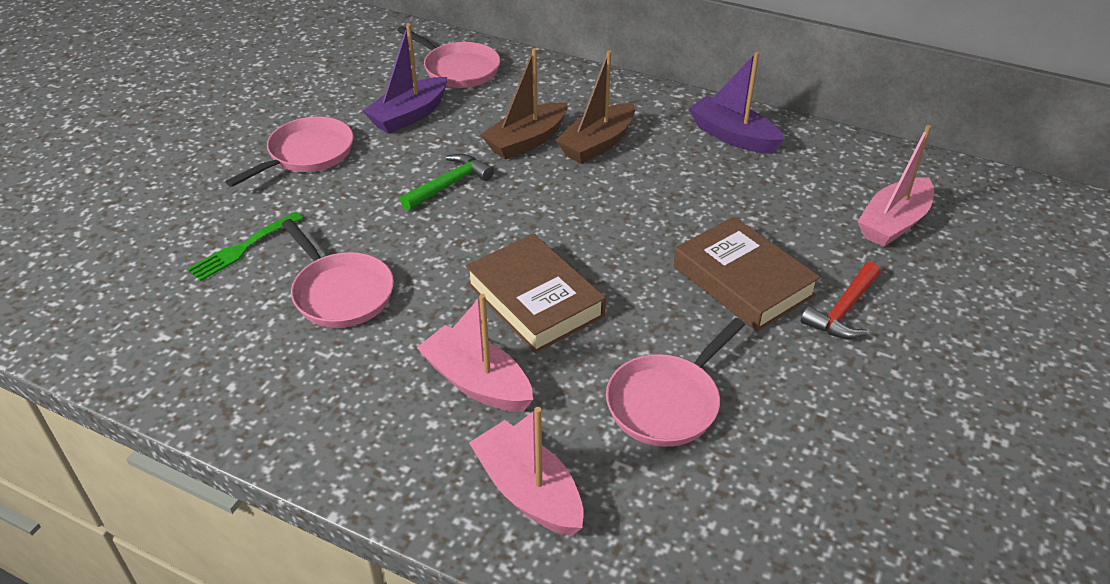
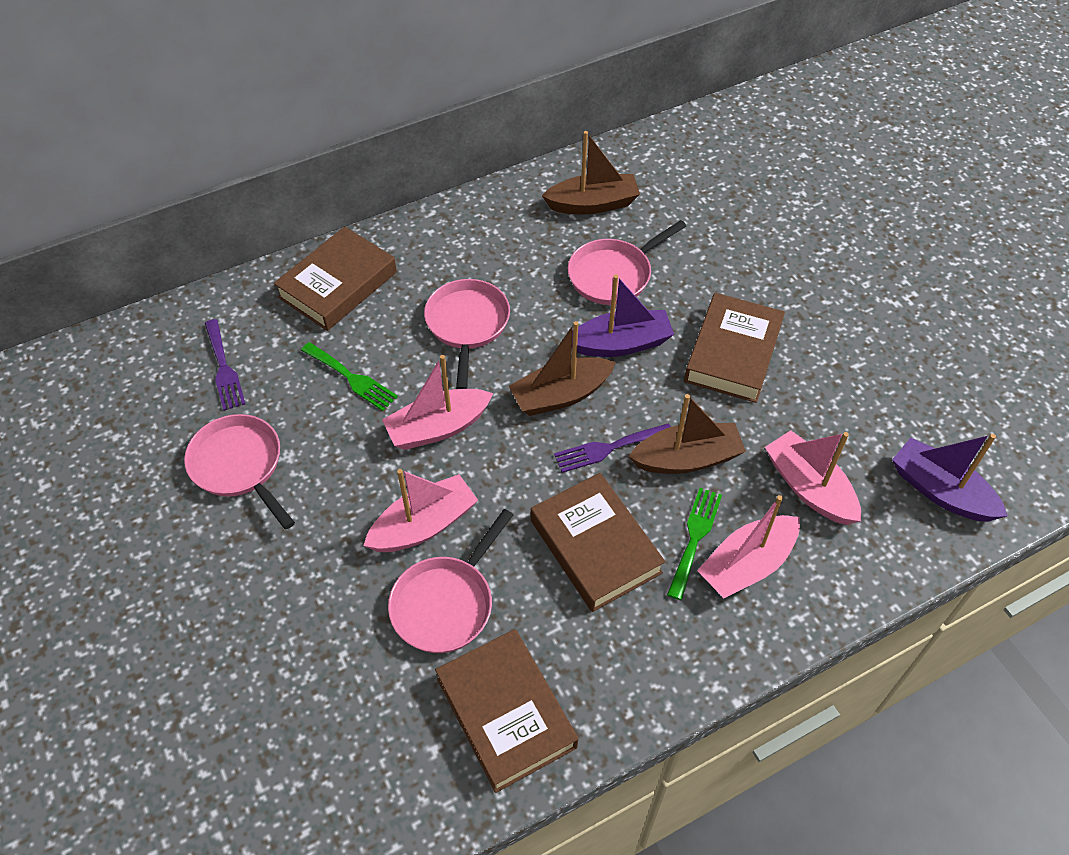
brown boat: 2 -> 3
brown book: 2 -> 4
green fork: 1 -> 2
green hammer: 1 -> 0
pink boat: 3 -> 4
purple fork: 0 -> 2
red hammer: 1 -> 0

